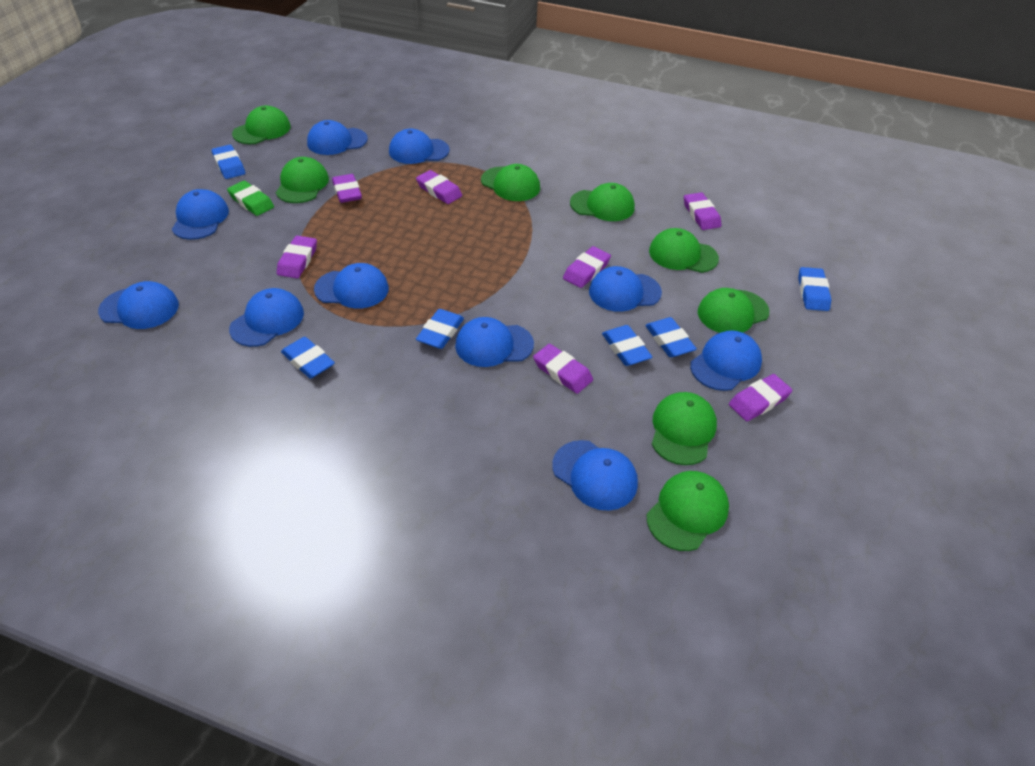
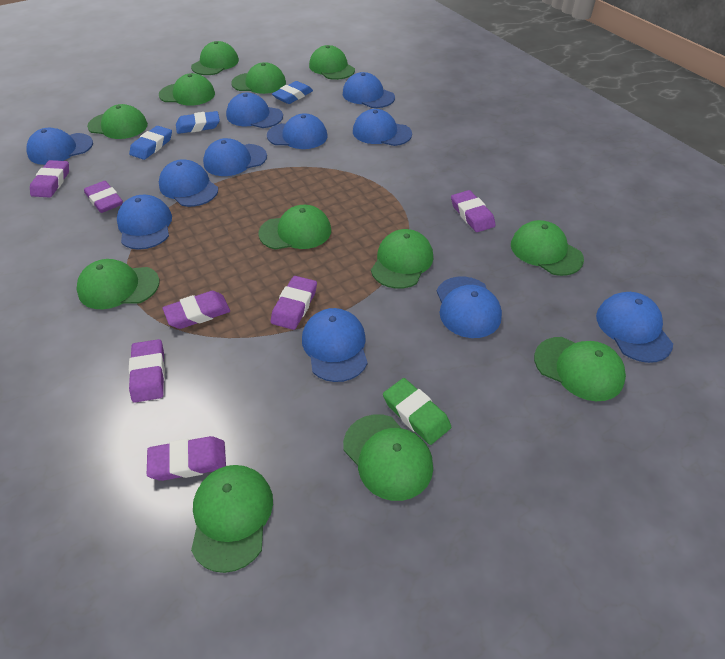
blue cap: 10 -> 11
blue eraser: 6 -> 3
green cap: 8 -> 12

